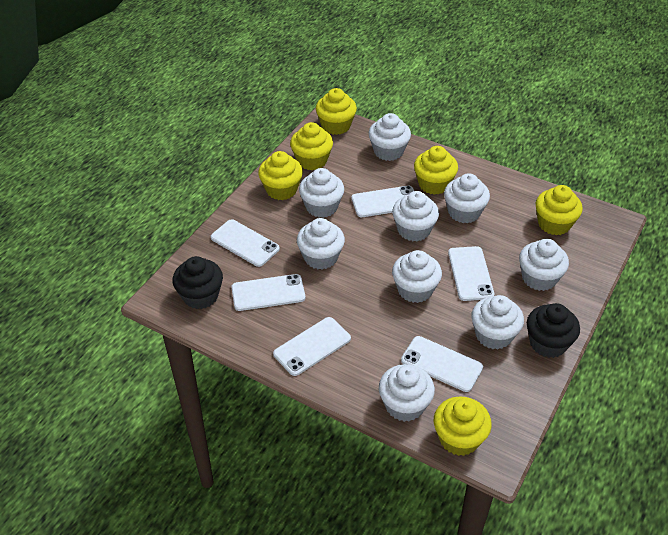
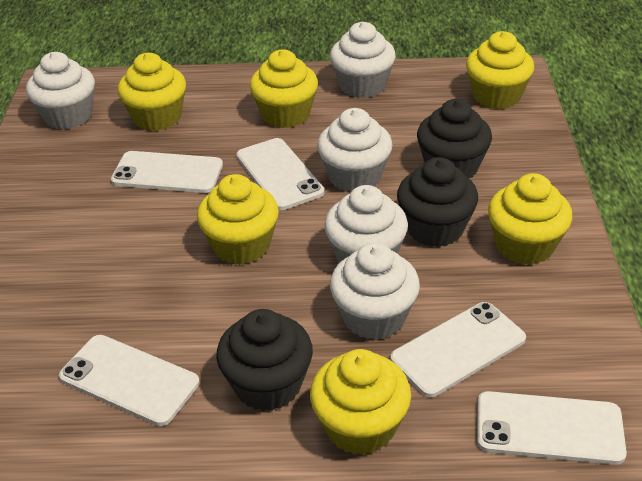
black cupcake: 2 -> 3
white cupcake: 9 -> 5
white phone: 6 -> 5

